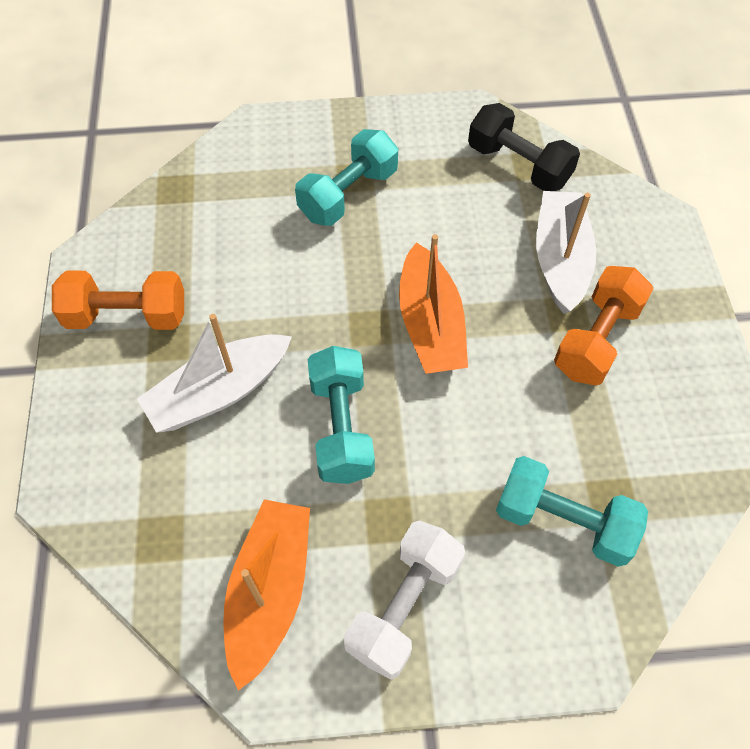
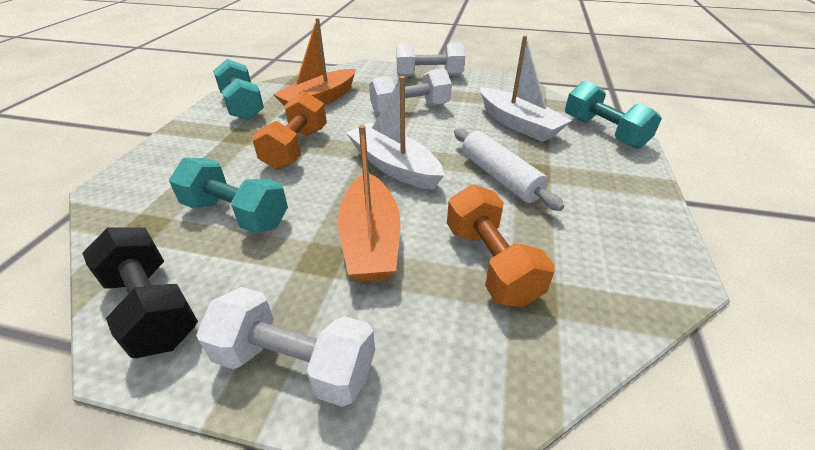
white dumbbell: 1 -> 3
white rolling pin: 0 -> 1

